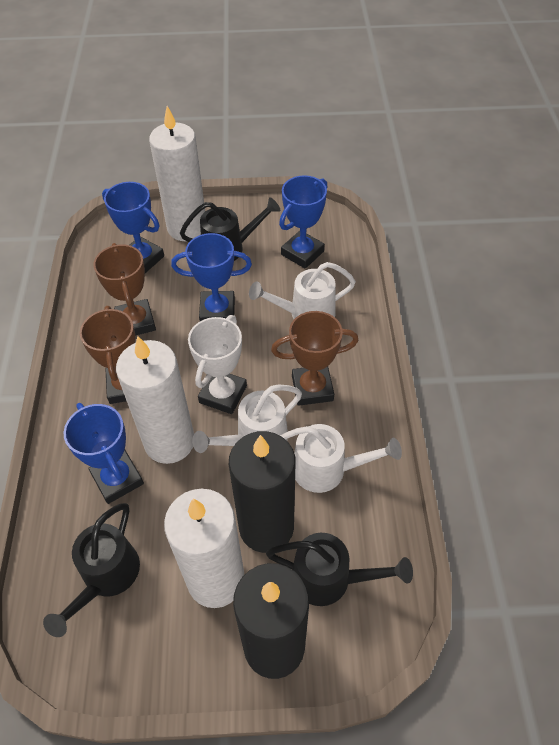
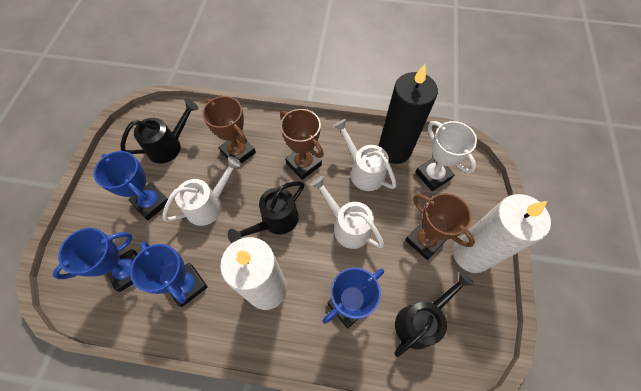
black candle: 2 -> 1
white candle: 3 -> 2

